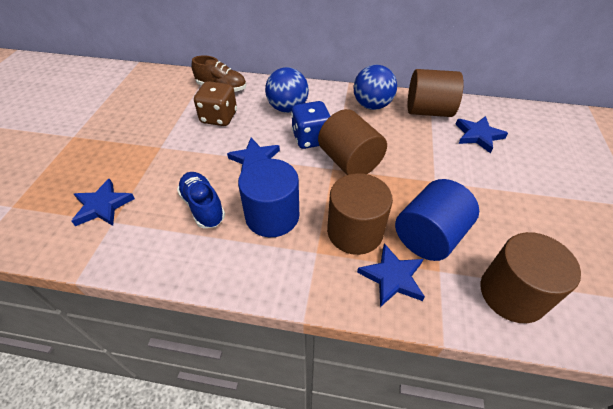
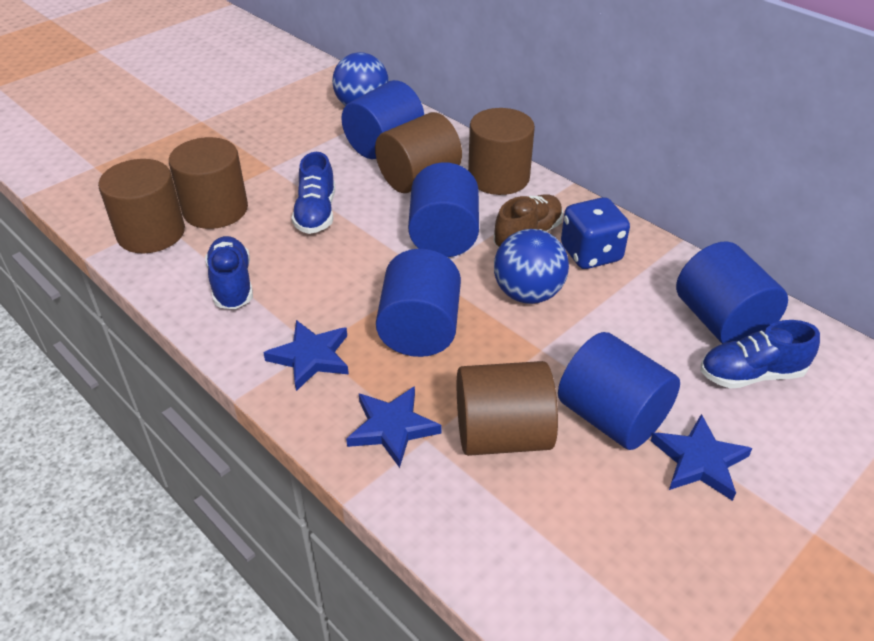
blue cylinder: 2 -> 5
blue shoe: 1 -> 3
blue star: 4 -> 3
brown cylinder: 4 -> 5
brown dice: 1 -> 0

